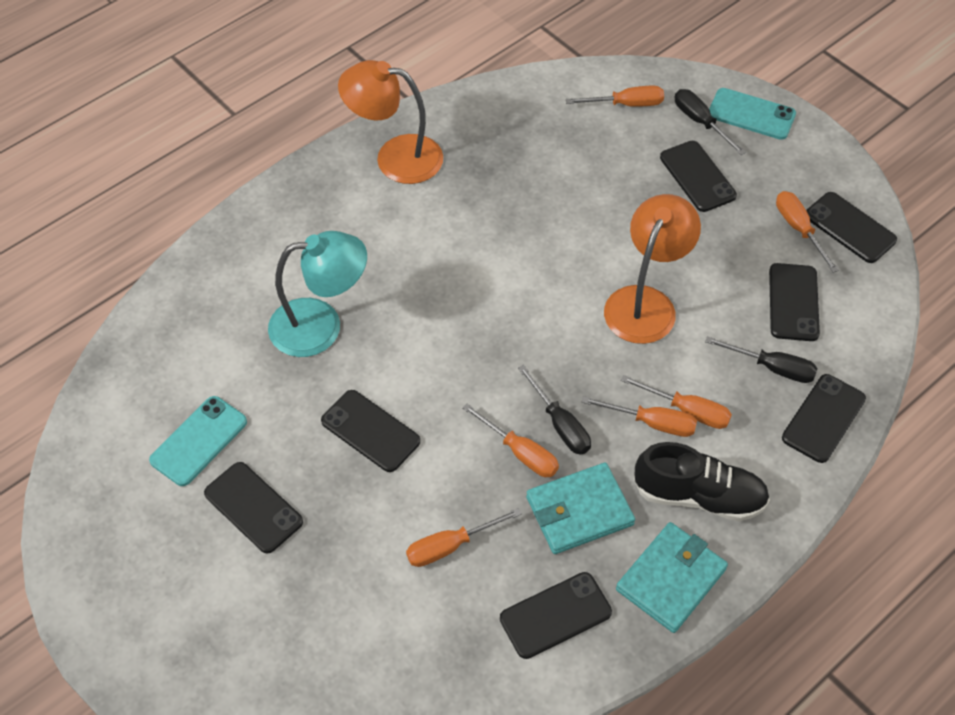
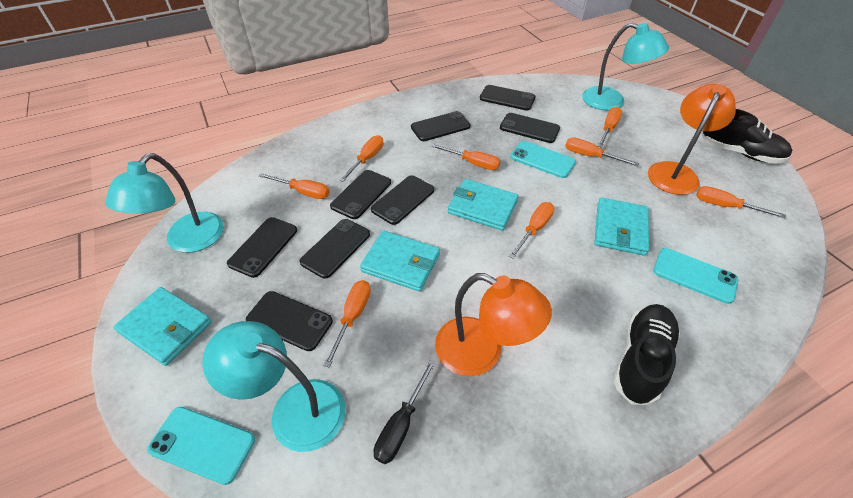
black phone: 7 -> 8
black screwdriver: 3 -> 1
black shoe: 1 -> 2
orange screwdriver: 6 -> 8
turquoise lamp: 1 -> 3
turquoise phone: 2 -> 3
turquoise wallet: 2 -> 4

